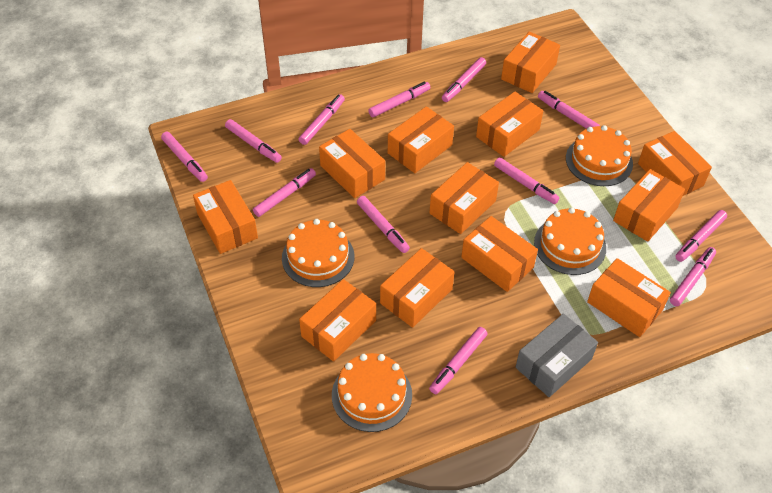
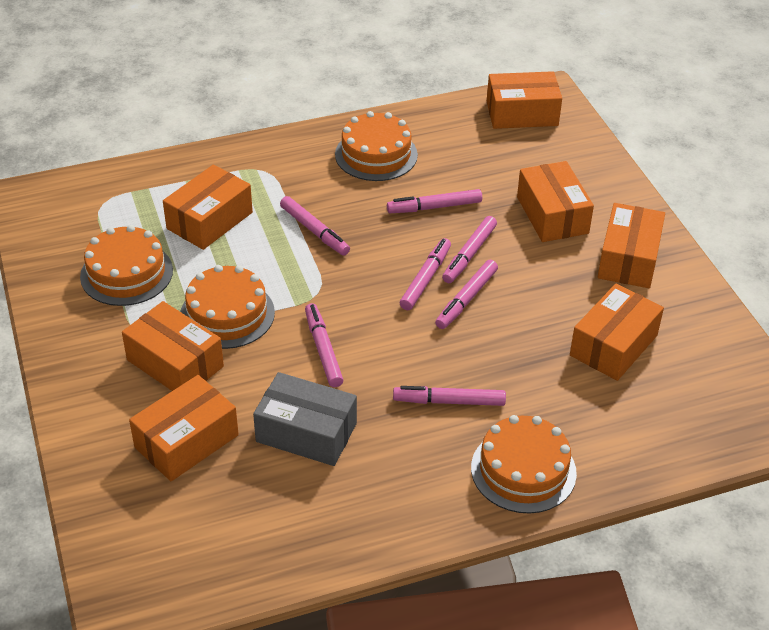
orange box: 12 -> 7
pink marker: 12 -> 7

